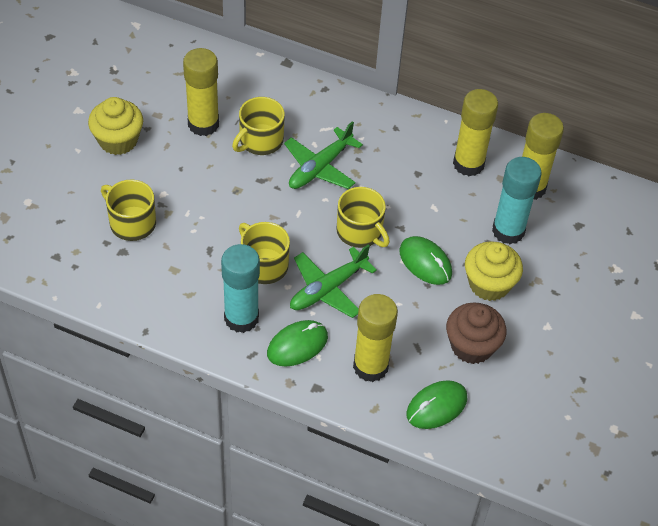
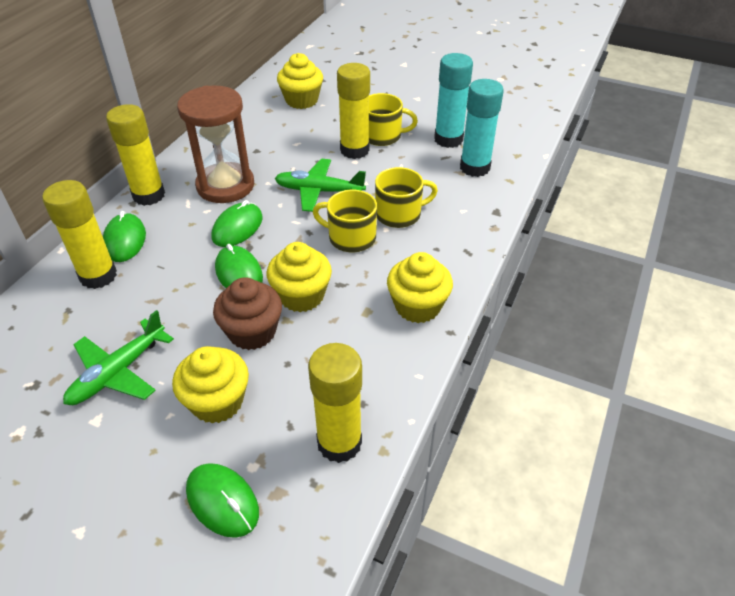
brown hourglass: 0 -> 1
green mouse: 3 -> 4
yellow cupcake: 2 -> 4
yellow mug: 4 -> 3

